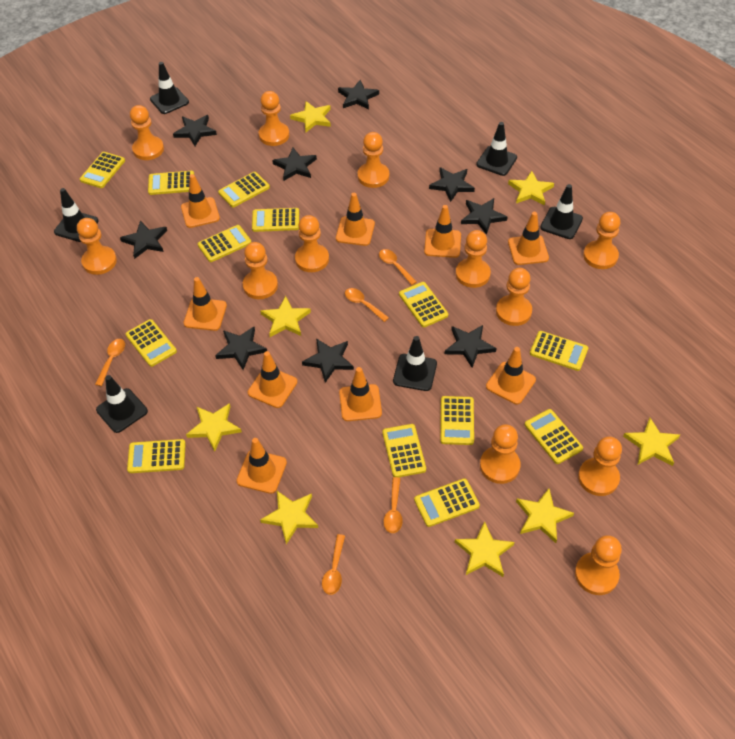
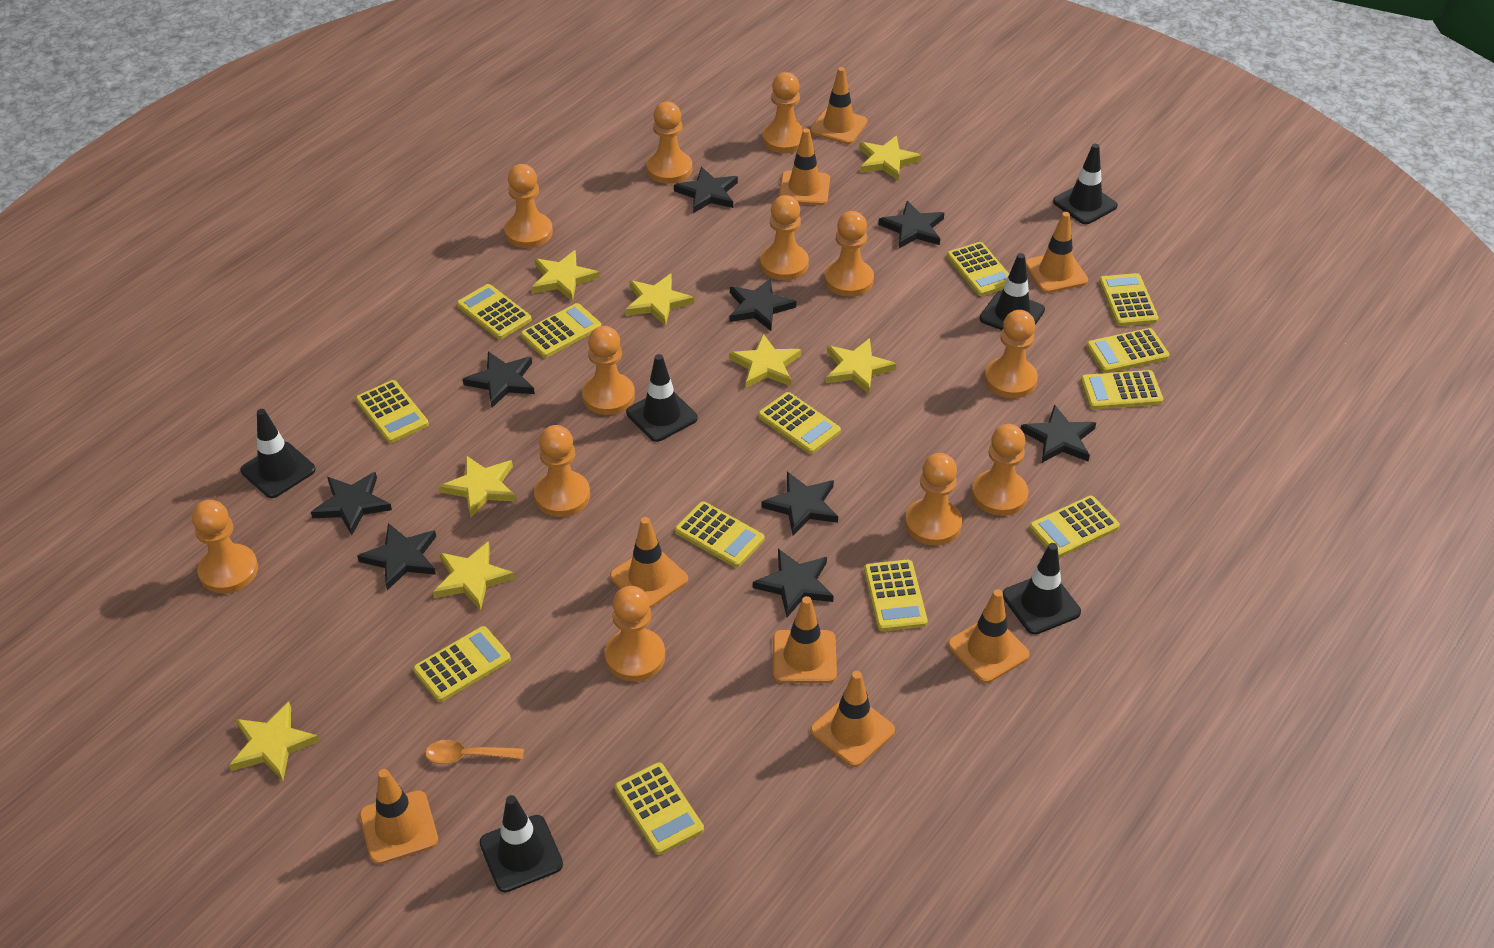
orange spoon: 5 -> 1
orange traffic cone: 9 -> 8

